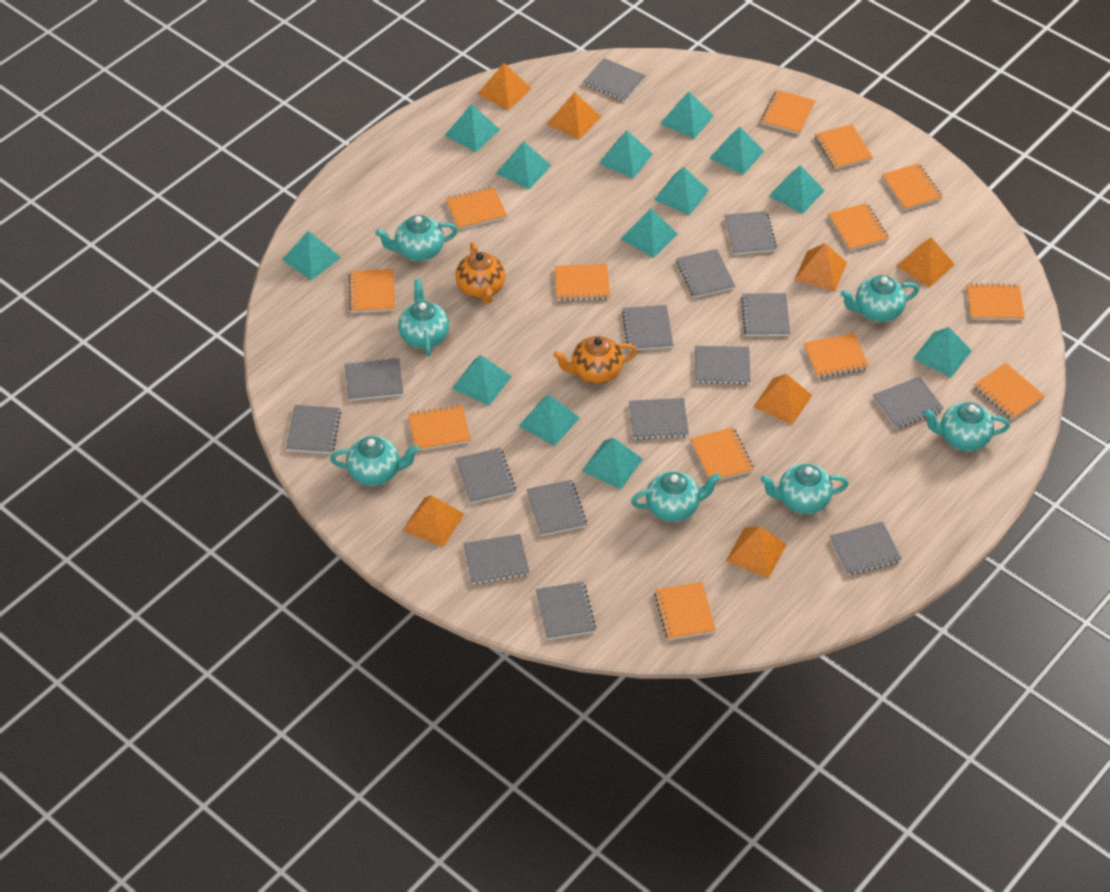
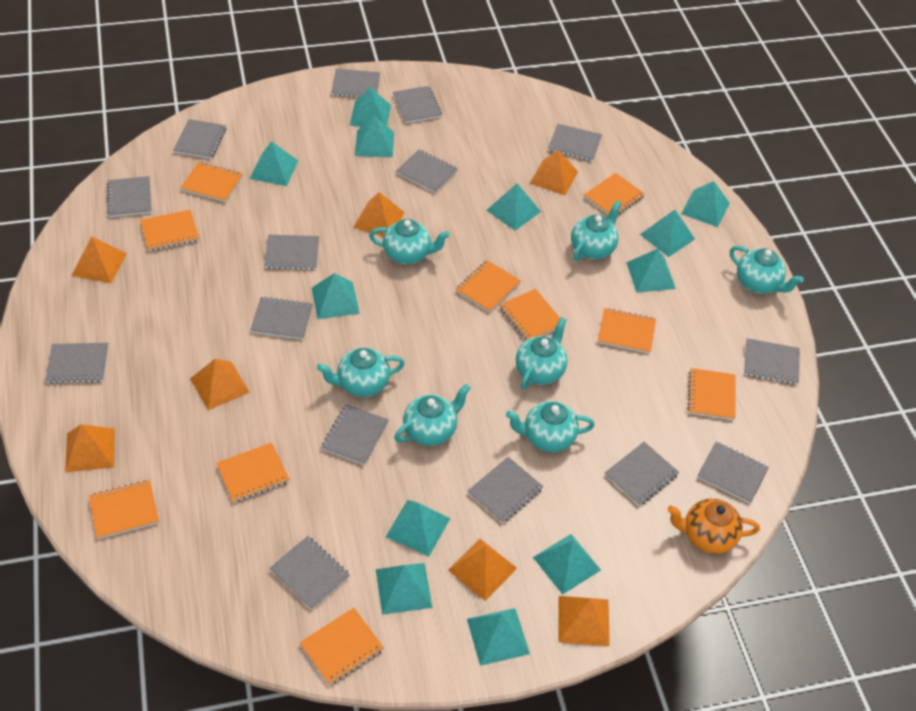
orange notebook: 13 -> 10
orange teapot: 2 -> 1
turquoise pyramid: 13 -> 12

